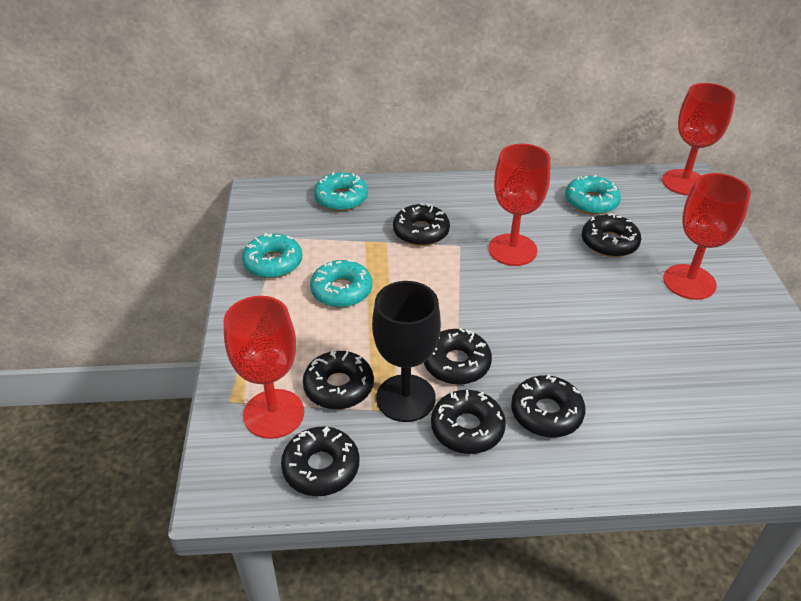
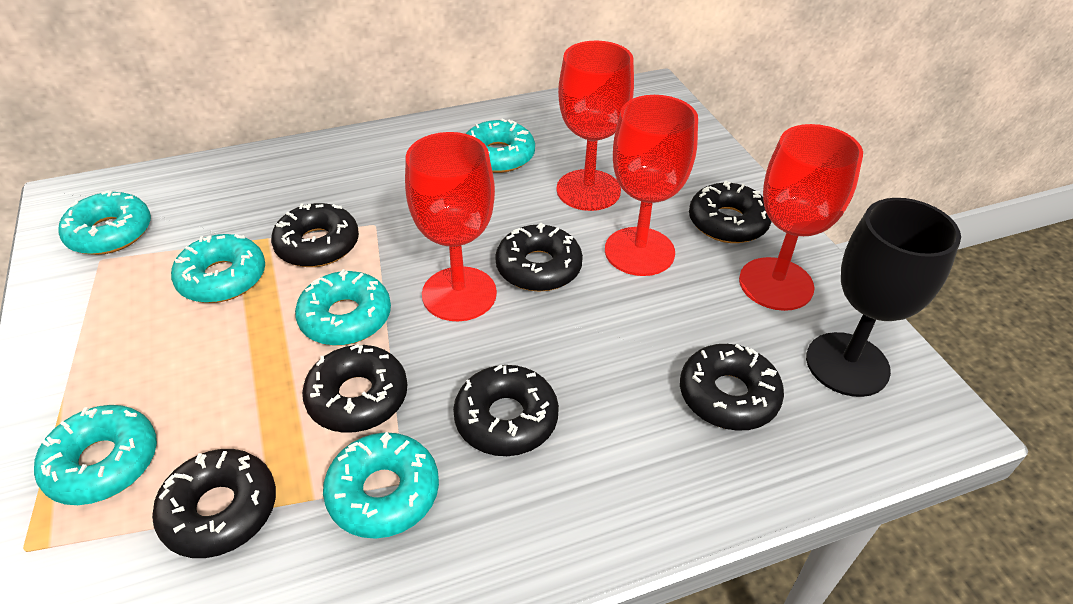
turquoise donut: 4 -> 6

